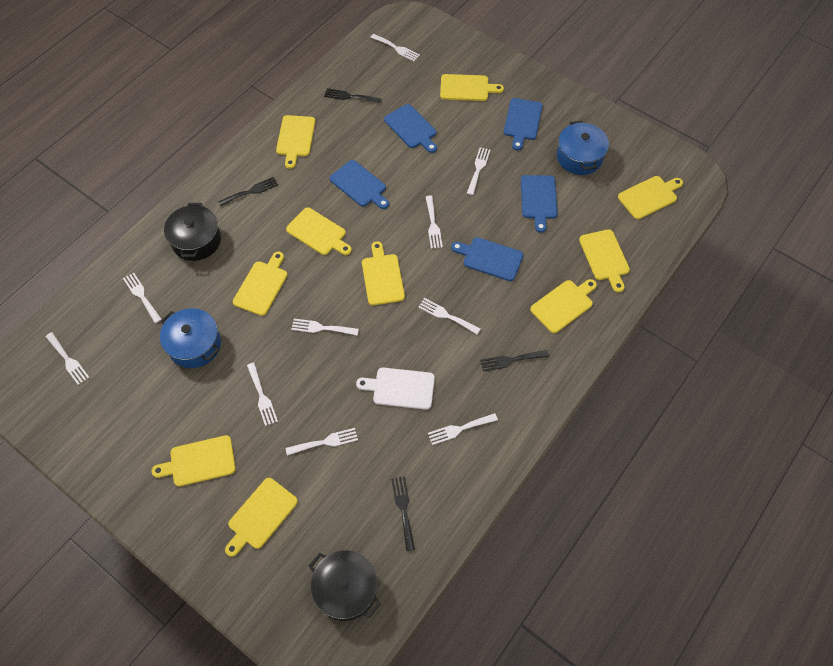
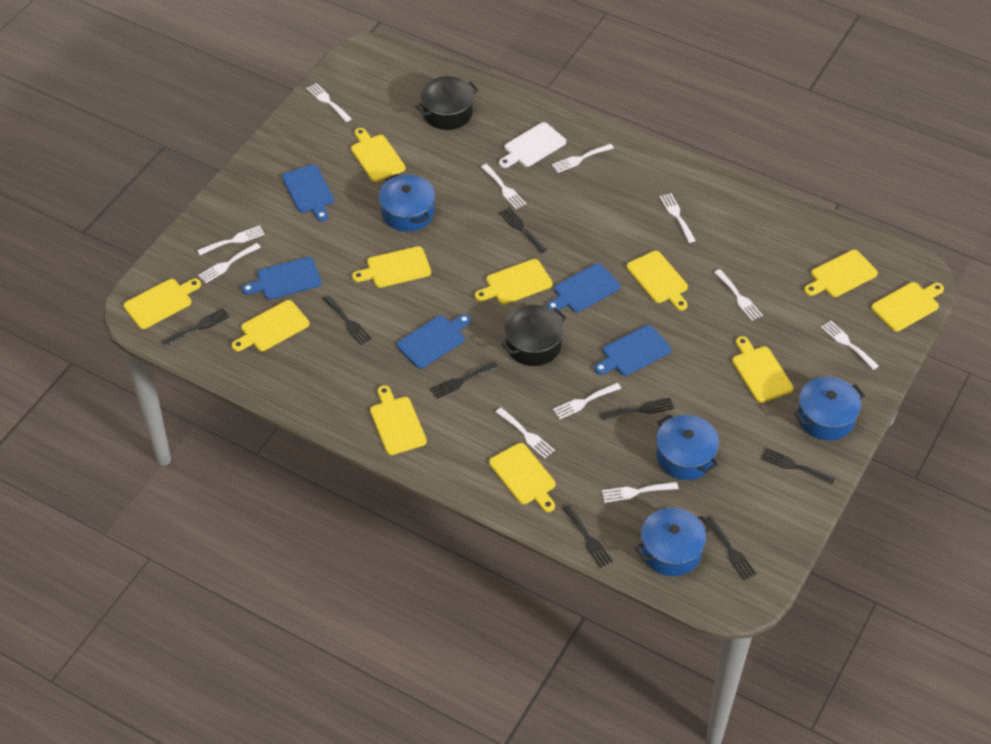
black fork: 4 -> 8
blue pot: 2 -> 4
white fork: 10 -> 11
yellow cutting board: 10 -> 11

